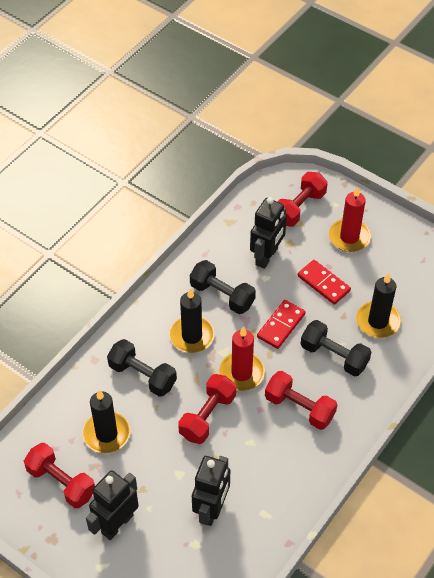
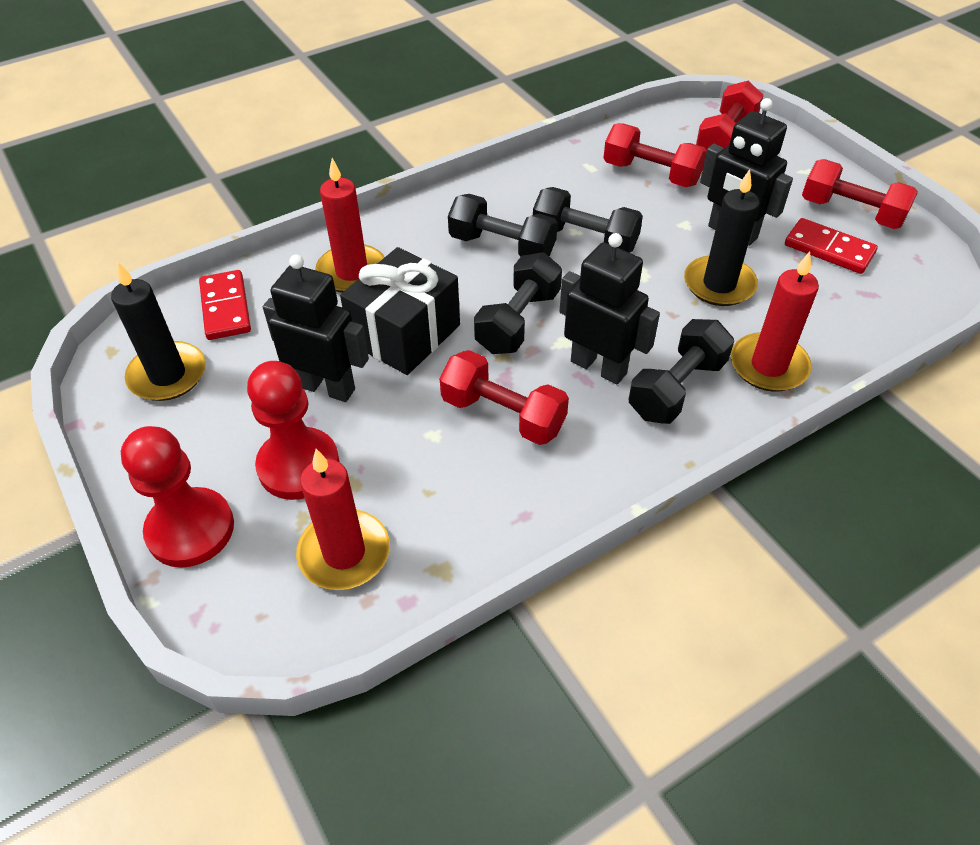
black candle: 3 -> 2
black dumbbell: 3 -> 4
black gift: 0 -> 1
red candle: 2 -> 3
red pawn: 0 -> 2

